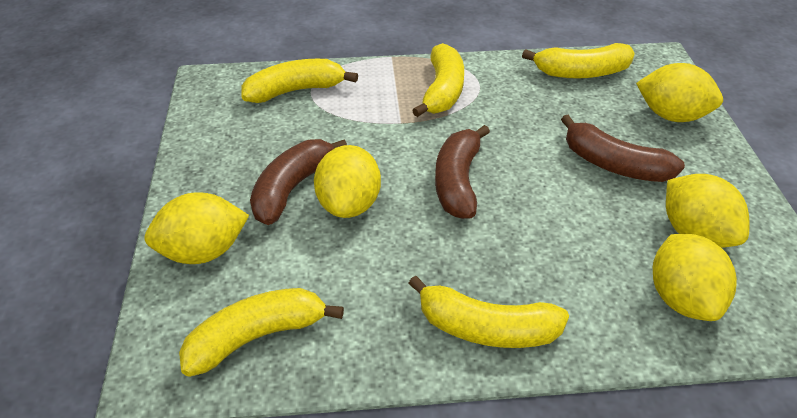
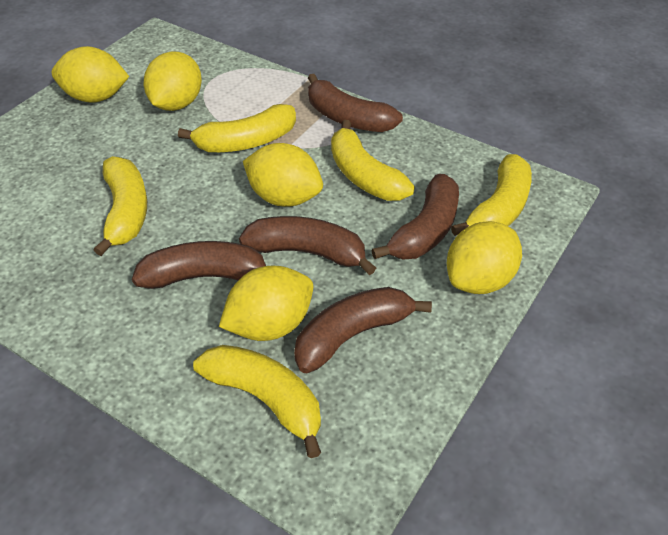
brown banana: 3 -> 5

